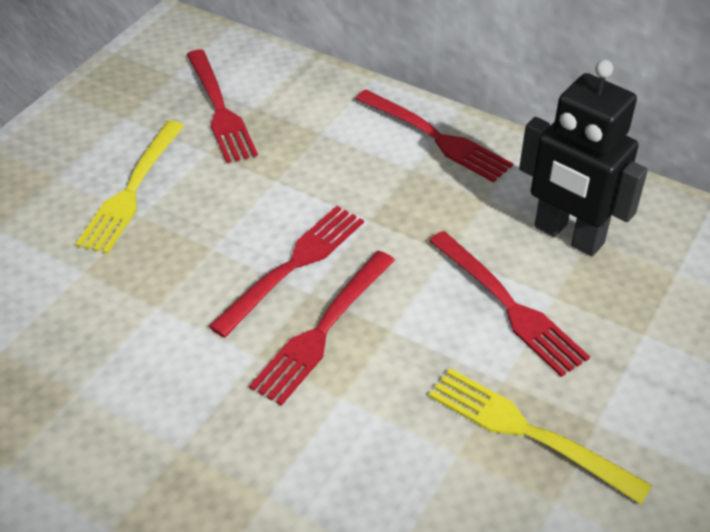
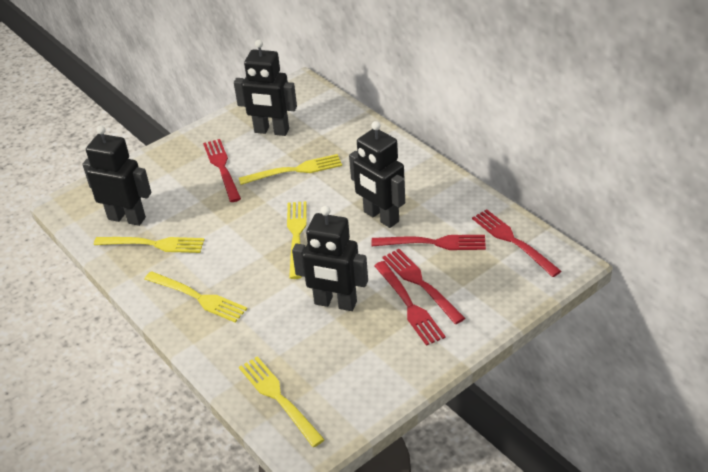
black robot: 1 -> 4
yellow fork: 2 -> 5

